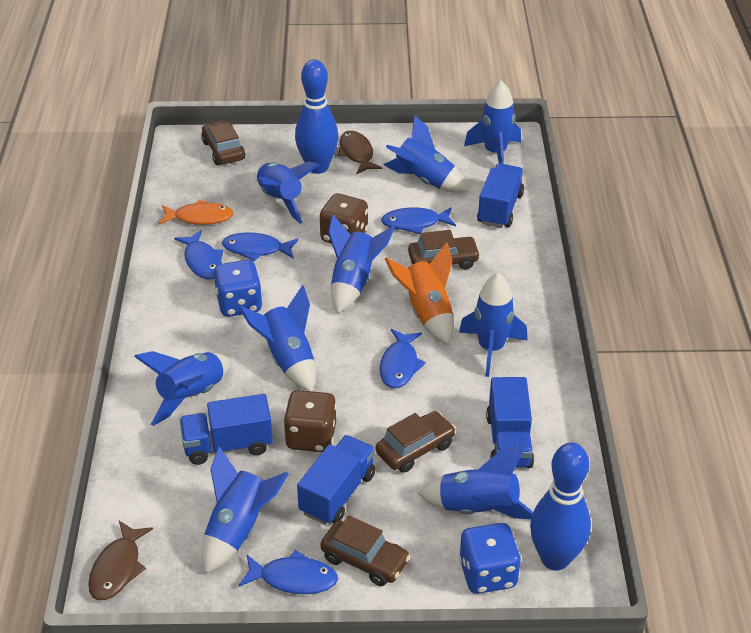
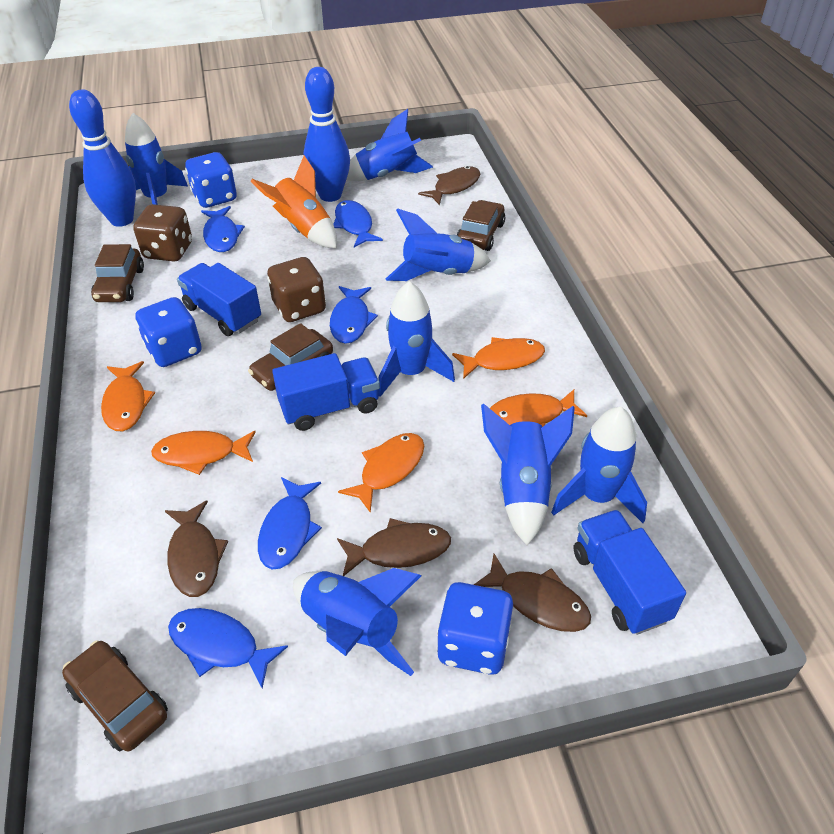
blue dice: 2 -> 3
blue rocket: 9 -> 7
blue truck: 4 -> 3
brown fish: 2 -> 4
orange fish: 1 -> 5

